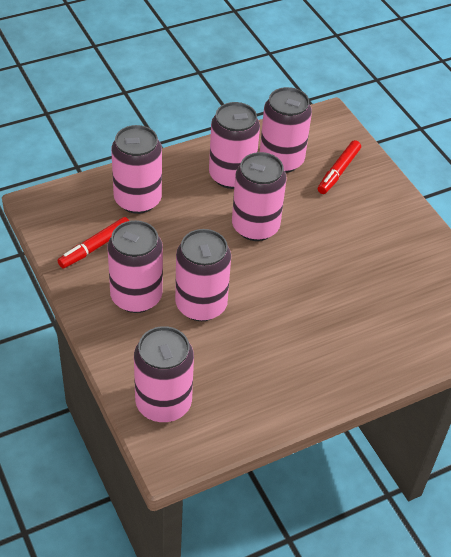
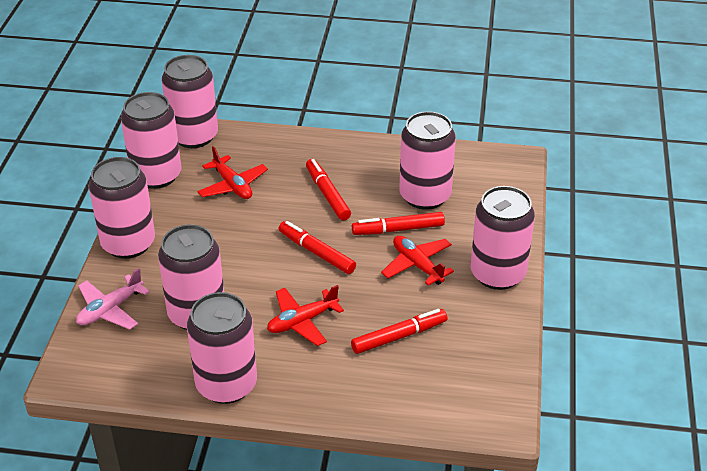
pink plane: 0 -> 1
red marker: 2 -> 4
red plane: 0 -> 3

